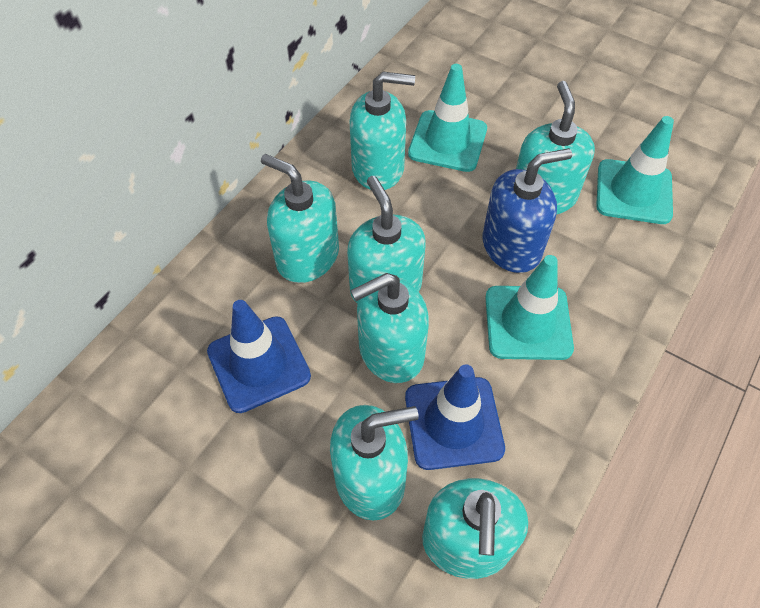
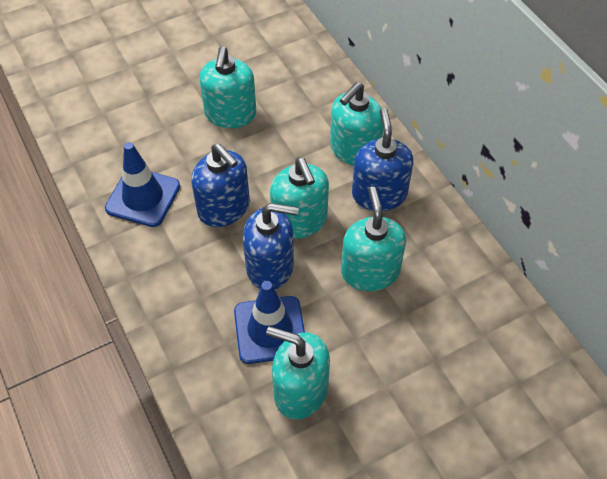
blue soap dispenser: 1 -> 3
turquoise soap dispenser: 7 -> 5
turquoise traffic cone: 3 -> 0

